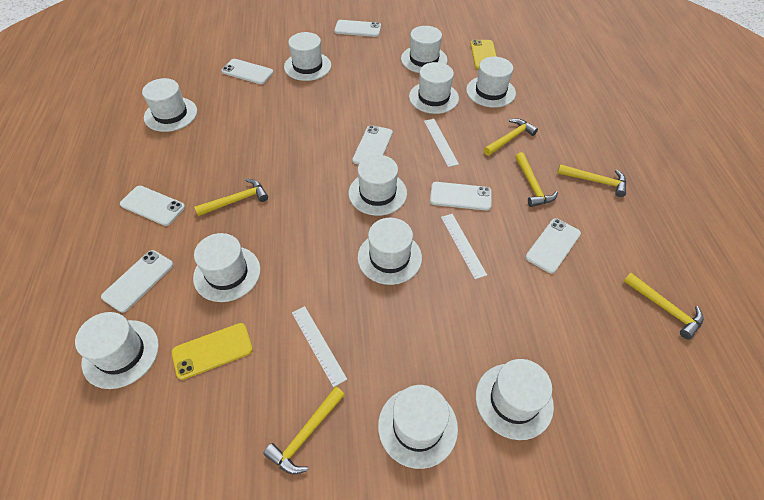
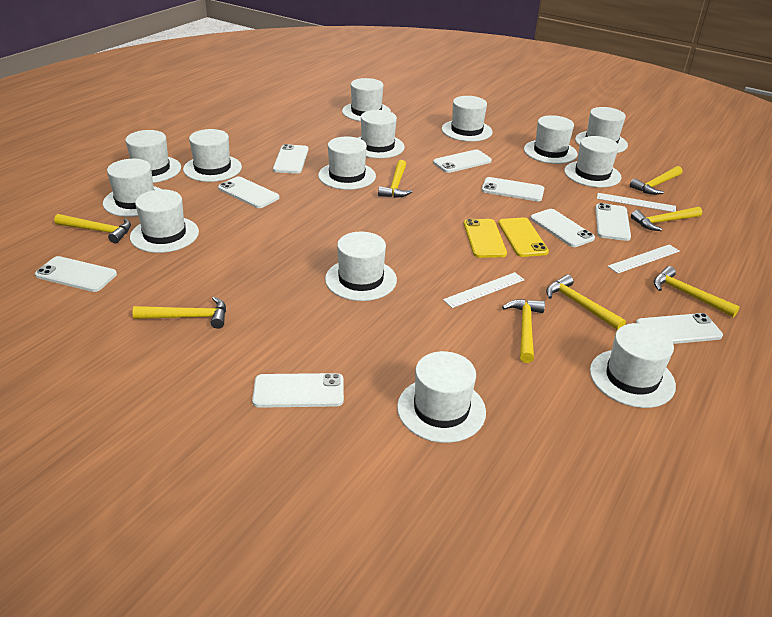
white hat: 11 -> 14
white phone: 7 -> 9
yellow hammer: 6 -> 8

